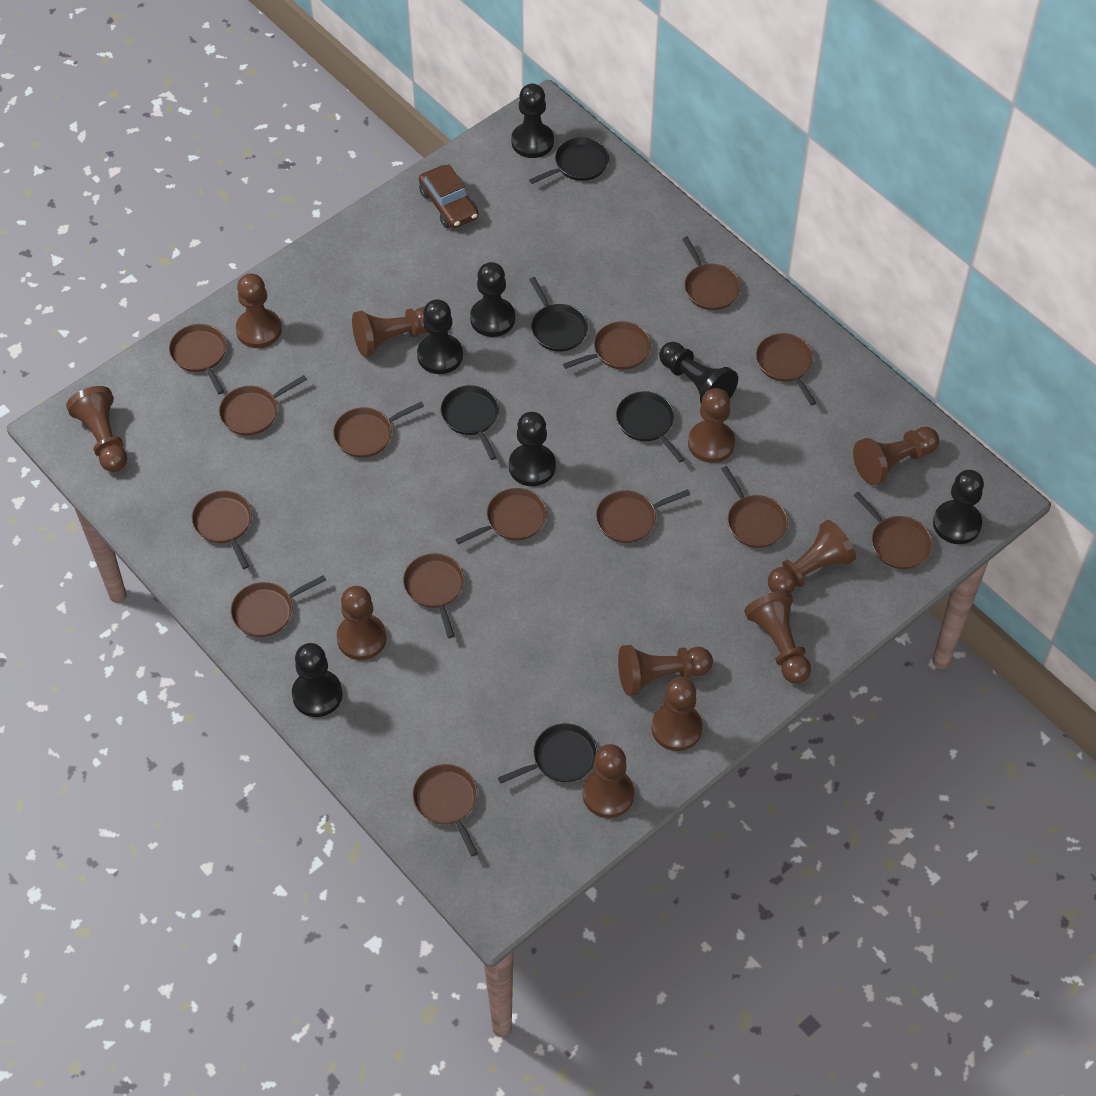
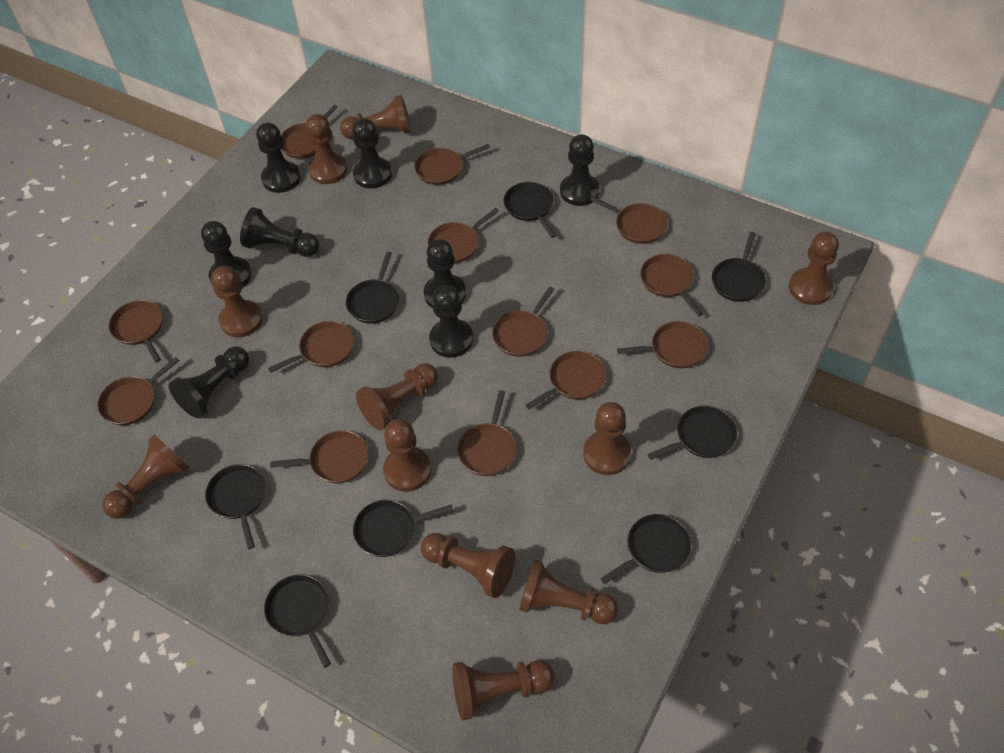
black pan: 5 -> 8
black pawn: 7 -> 8
brown car: 1 -> 0
brown pan: 14 -> 13

